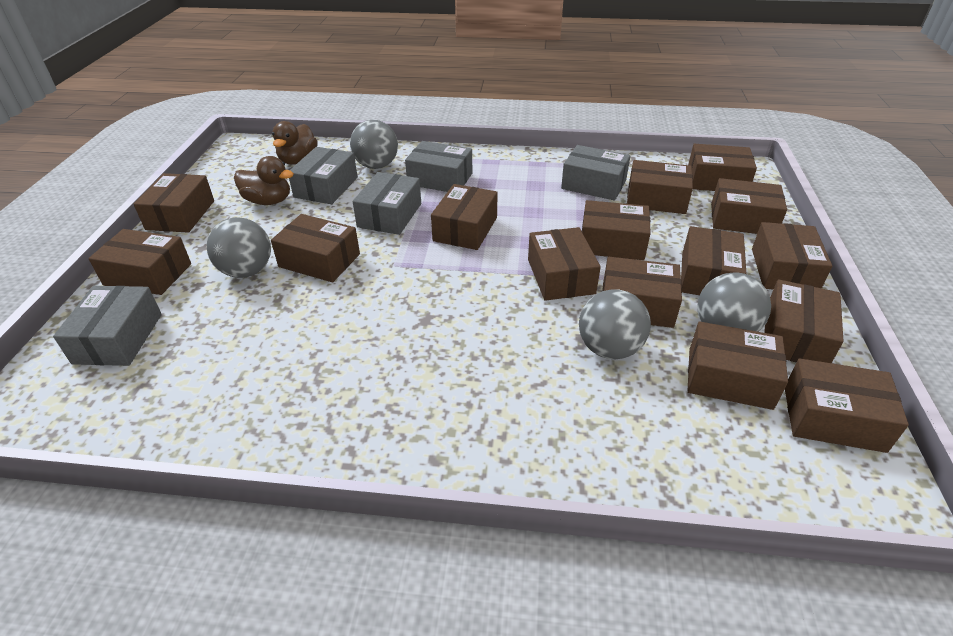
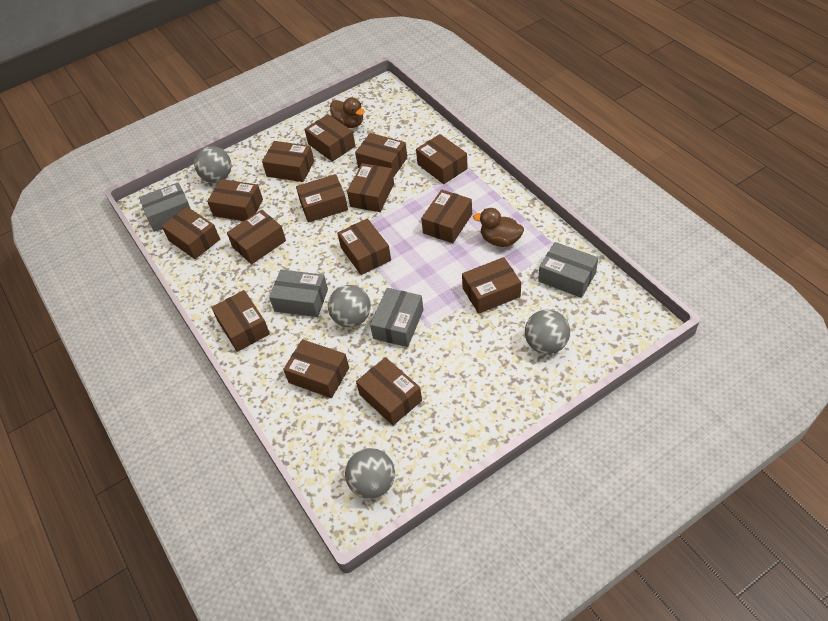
grey box: 5 -> 4

